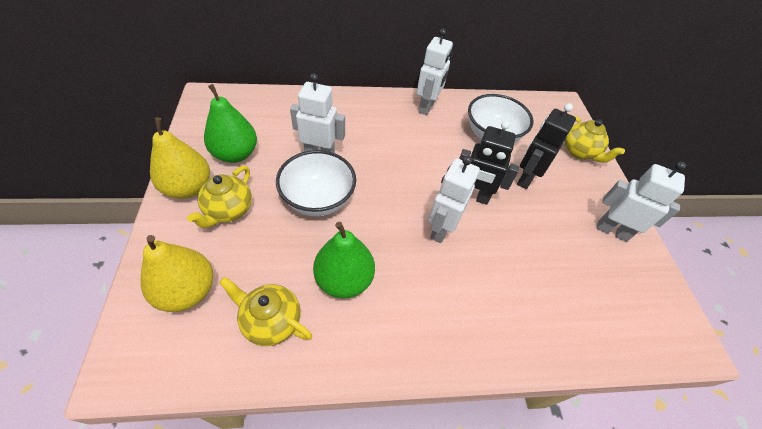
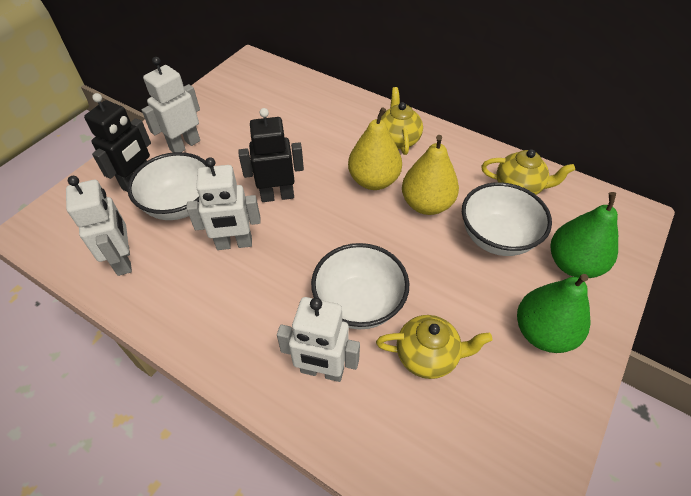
white bowl: 2 -> 3

